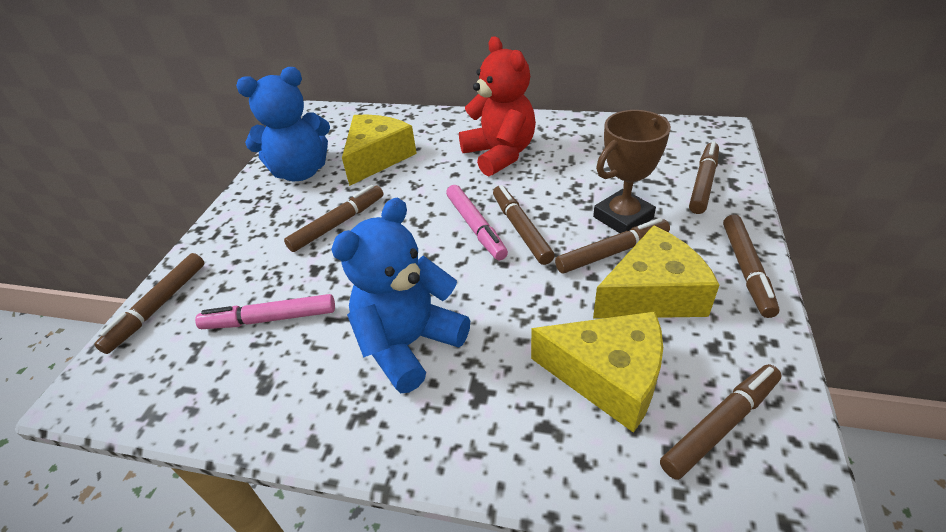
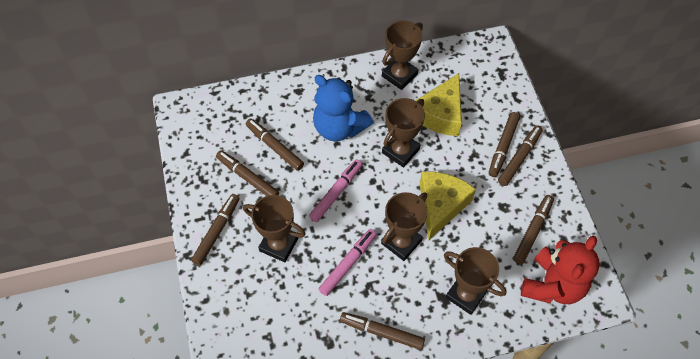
blue teddy bear: 2 -> 1
brown trophy: 1 -> 5
yellow cheese: 3 -> 2

